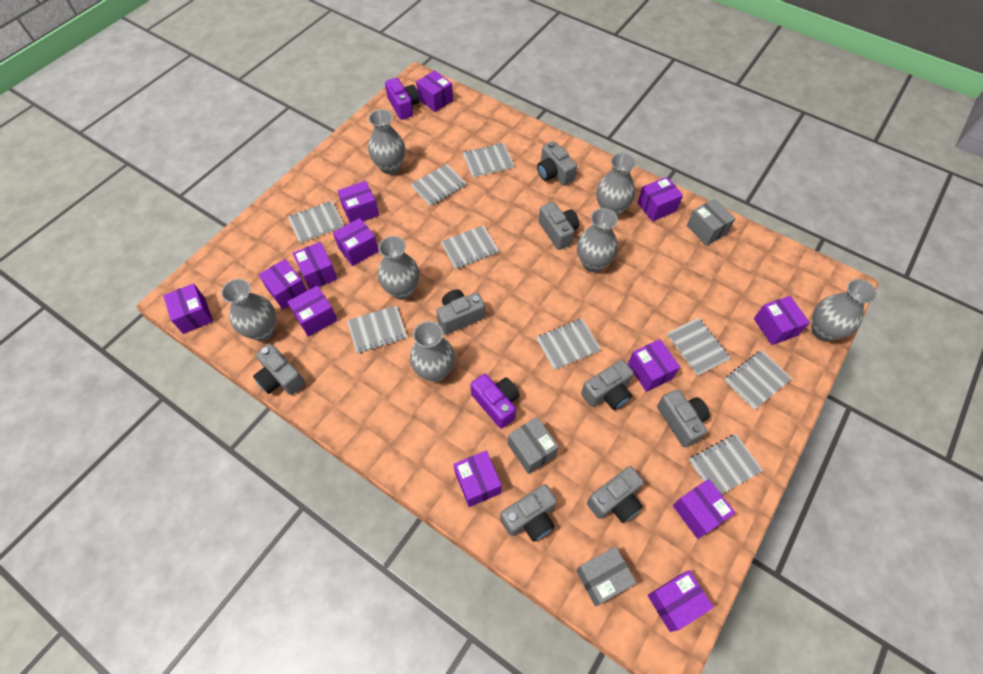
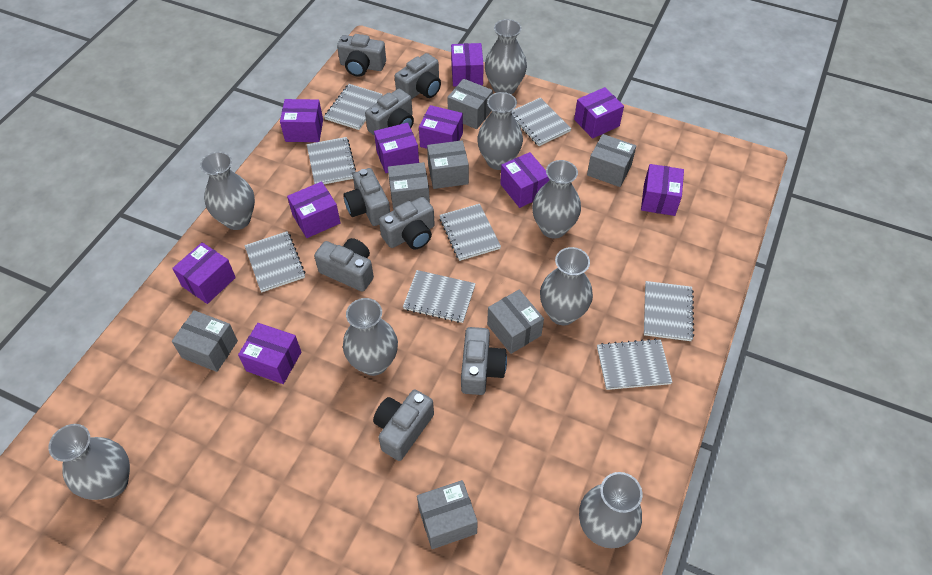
grey box: 3 -> 7
grey notebook: 9 -> 8
grey vase: 7 -> 8
purple box: 13 -> 10
purple camera: 2 -> 0

